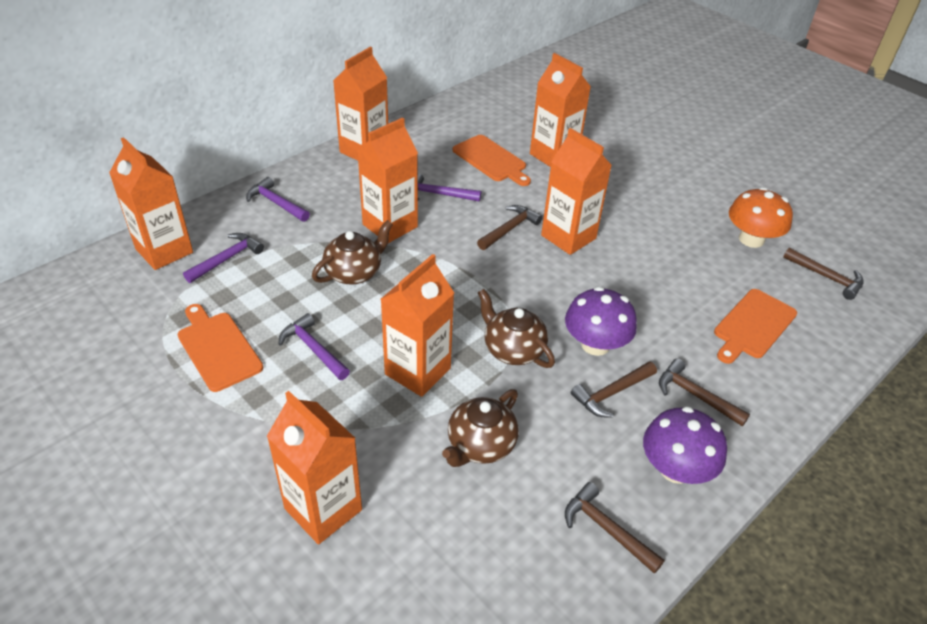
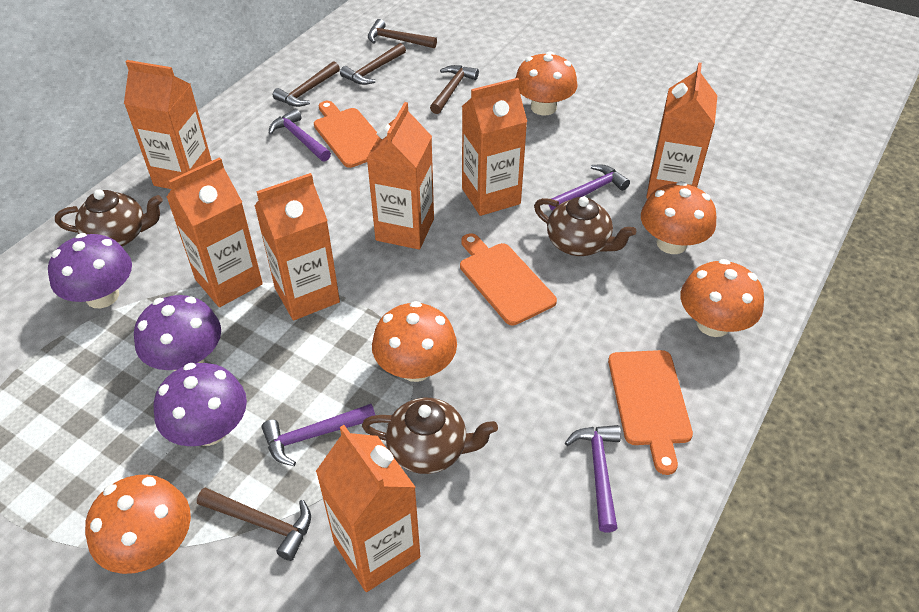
orange mushroom: 1 -> 5
purple mushroom: 2 -> 3

